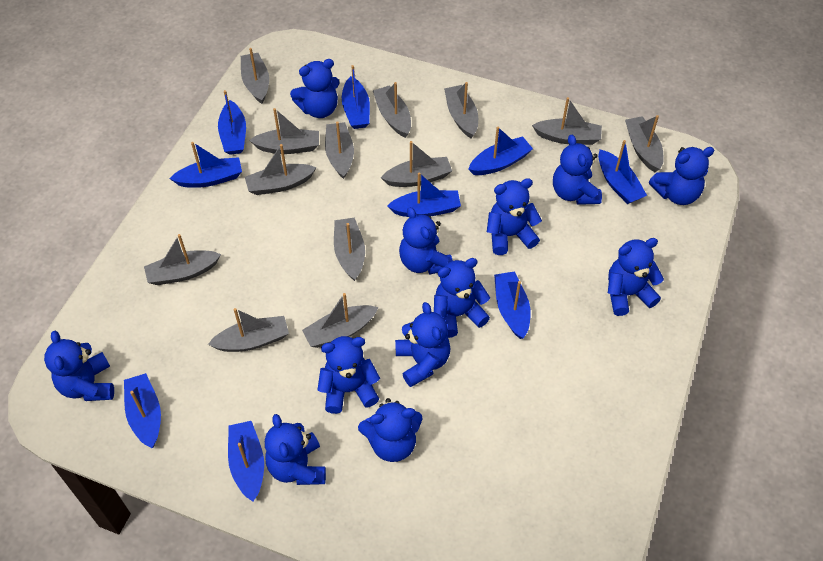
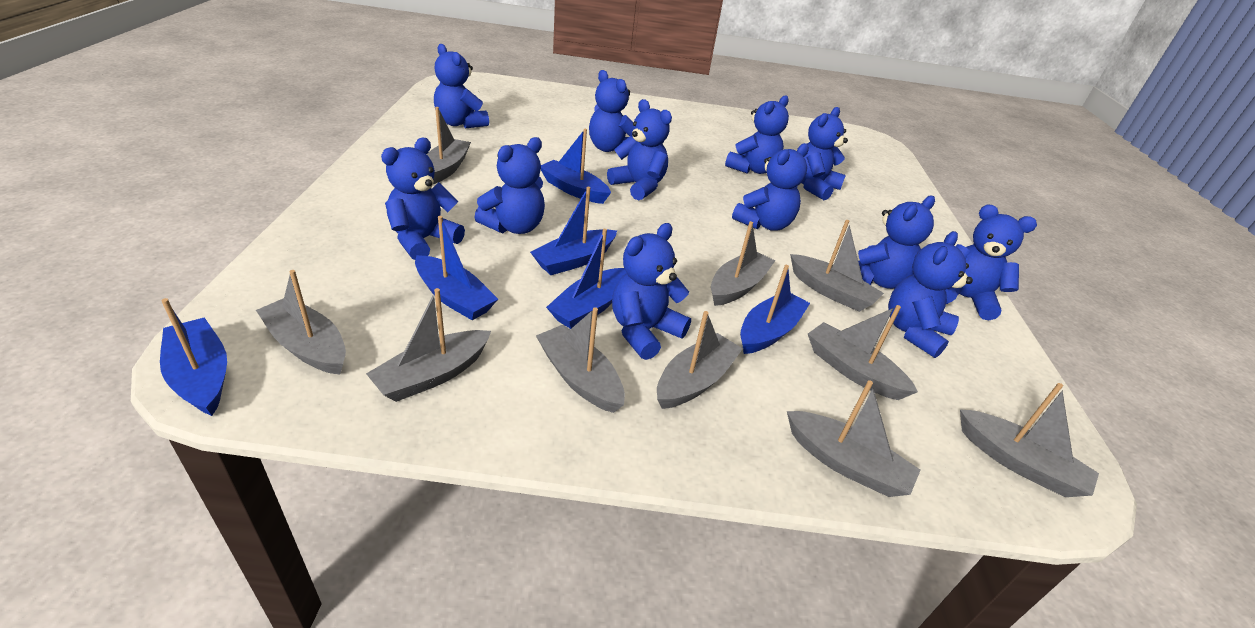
blue boat: 9 -> 6
grey boat: 13 -> 10

